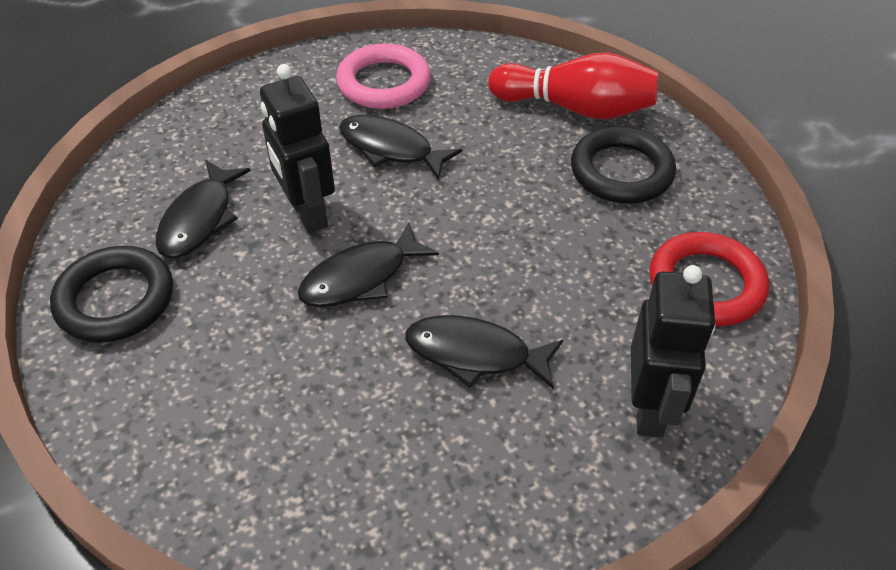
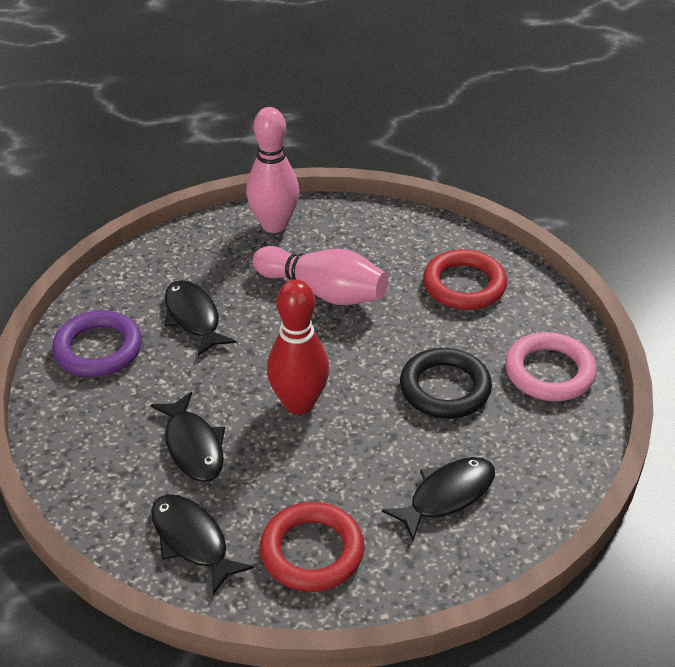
black ring: 2 -> 1
black robot: 2 -> 0
pink bowling pin: 0 -> 2
purple ring: 0 -> 1
red ring: 1 -> 2

